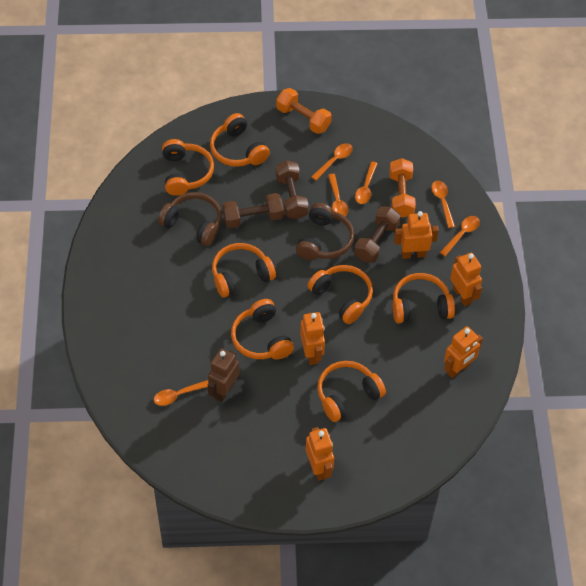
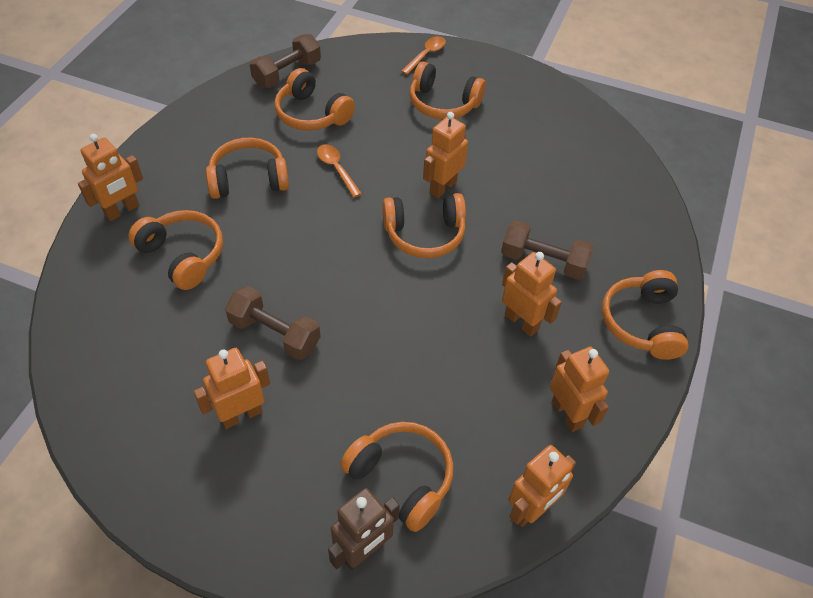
brown headphones: 2 -> 0
orange dumbbell: 2 -> 0
orange robot: 5 -> 6
orange spoon: 6 -> 2

